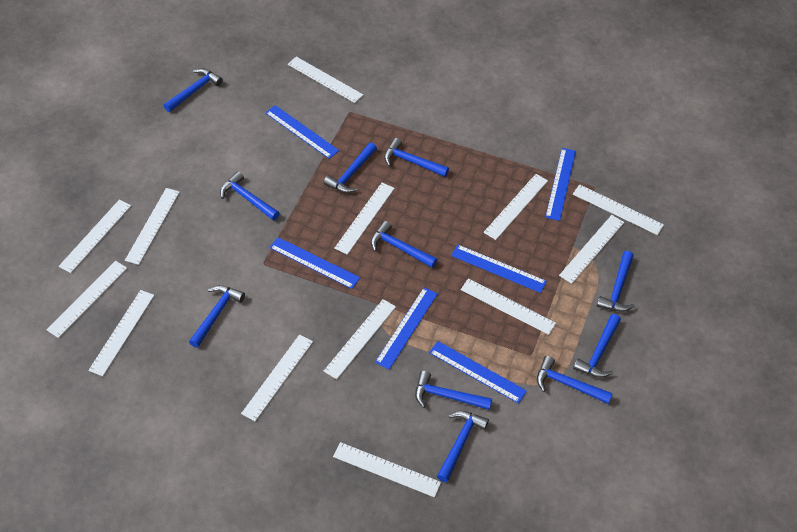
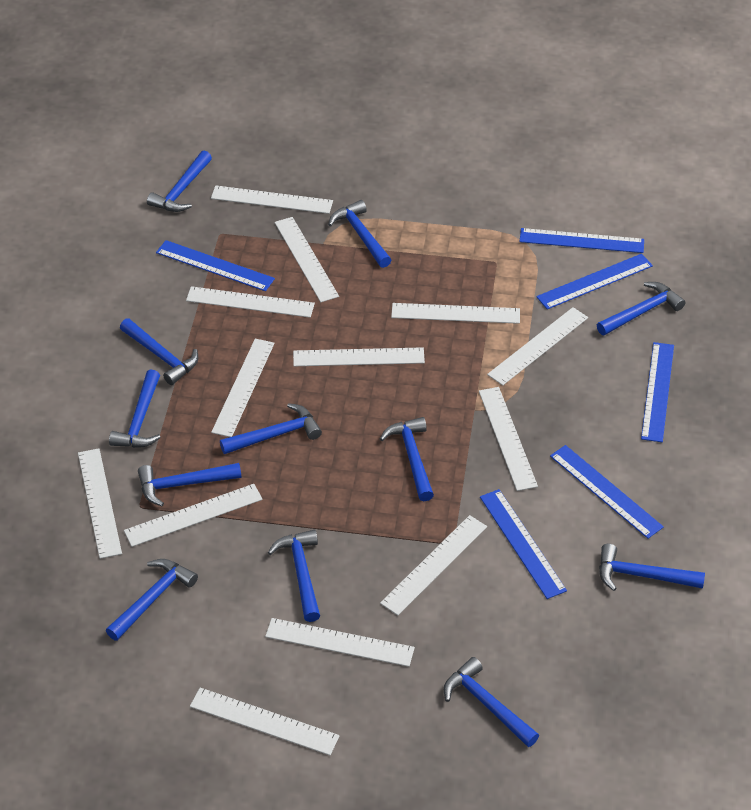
blue hammer: 11 -> 12

